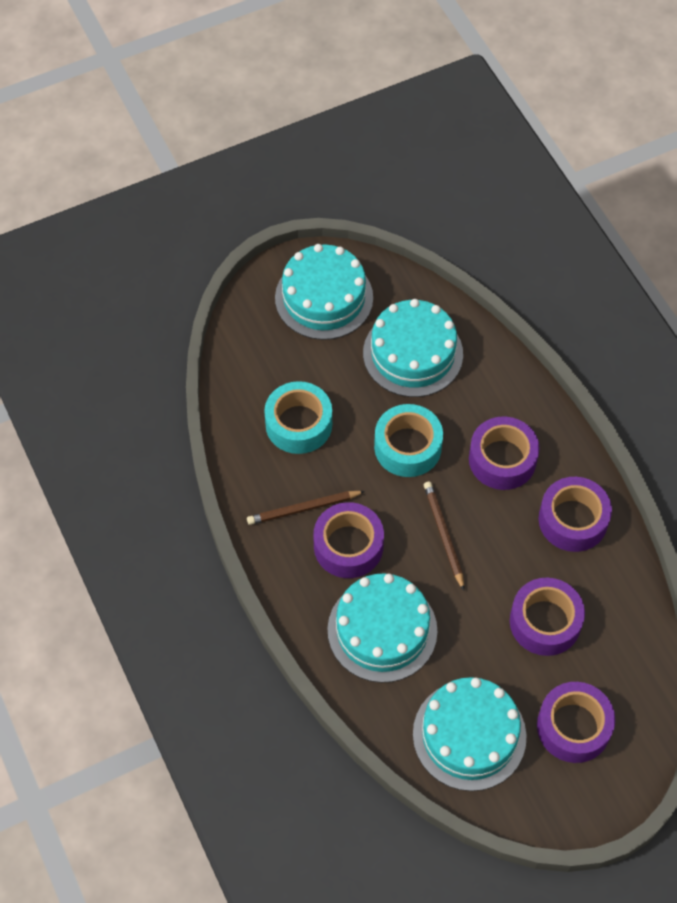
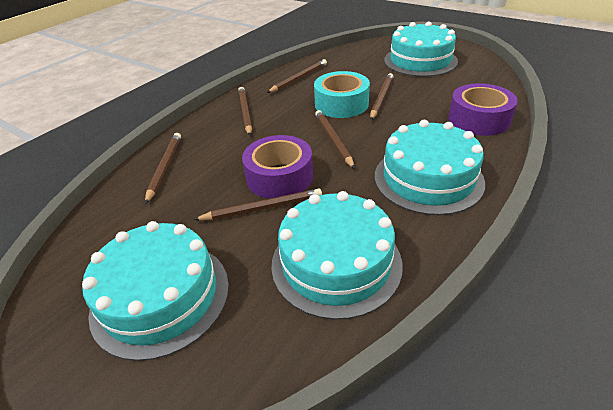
brown pencil: 2 -> 6
purple tape: 5 -> 2
turquoise tape: 2 -> 1

